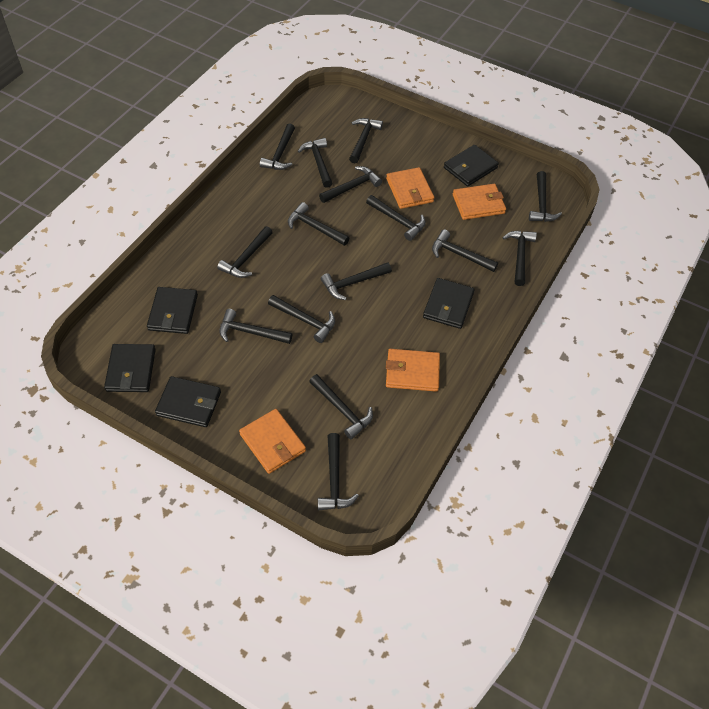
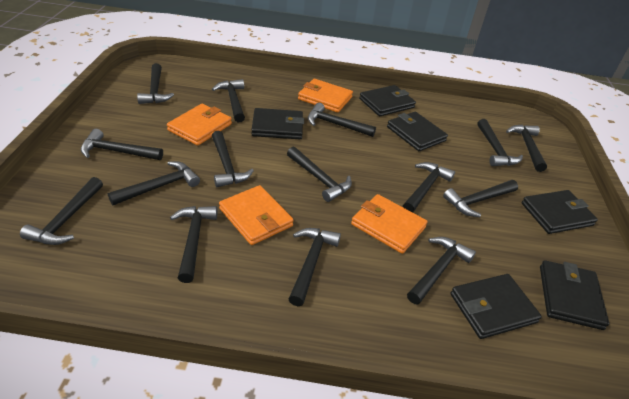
black wallet: 5 -> 6

